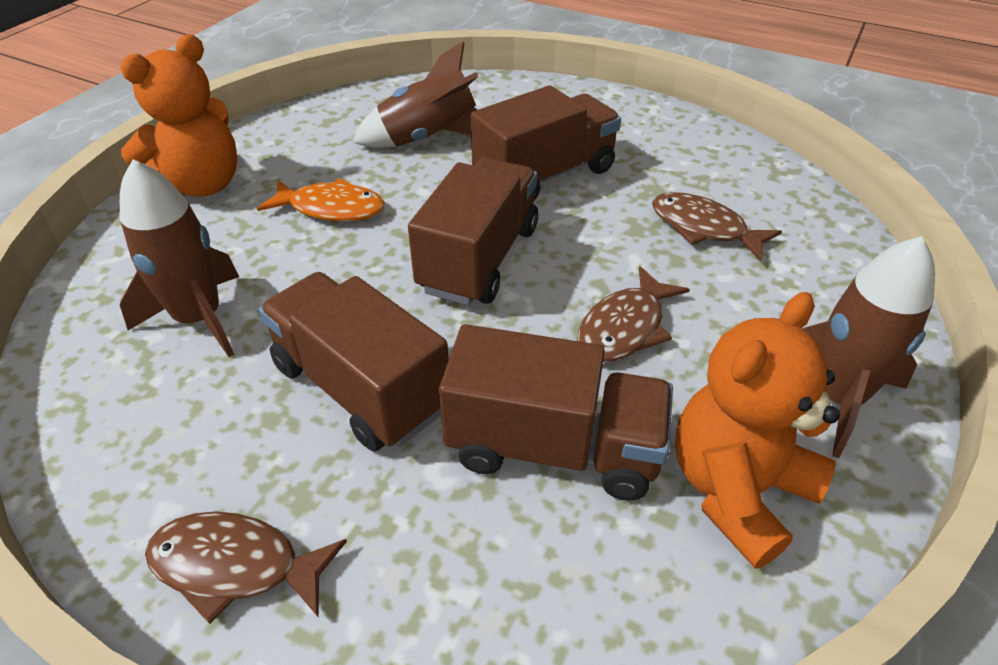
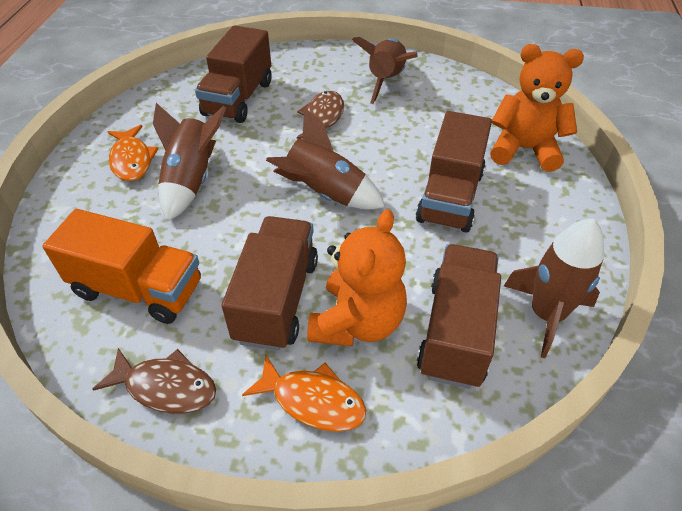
brown fish: 3 -> 2
brown rocket: 3 -> 4
orange fish: 1 -> 2
orange truck: 0 -> 1

